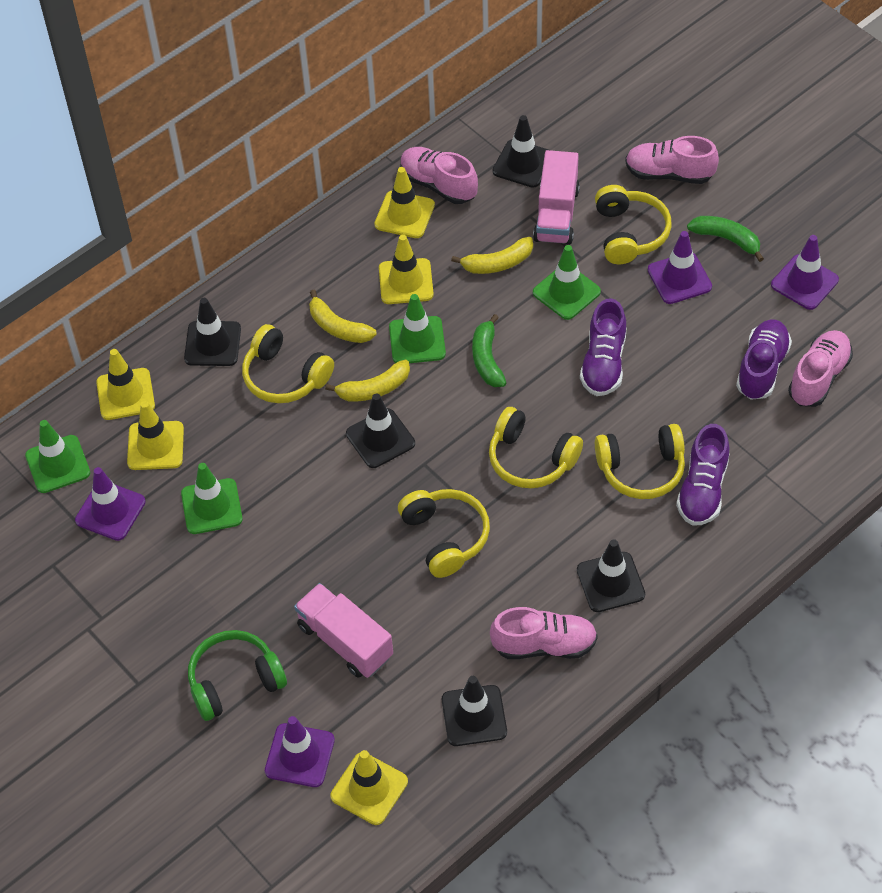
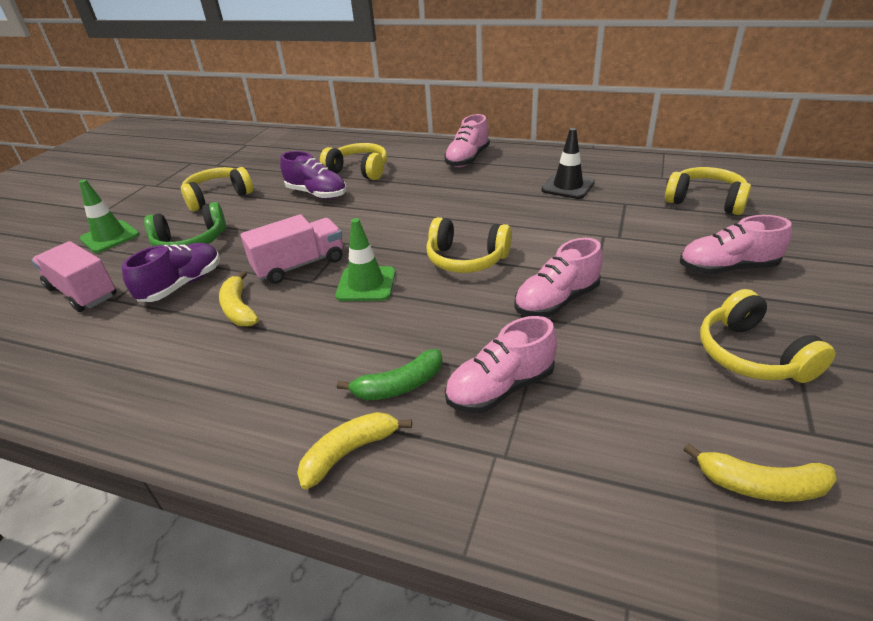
black traffic cone: 5 -> 1
green banana: 2 -> 1
green traffic cone: 4 -> 2
purple shoe: 3 -> 2
purple traffic cone: 4 -> 0
yellow traffic cone: 5 -> 0

